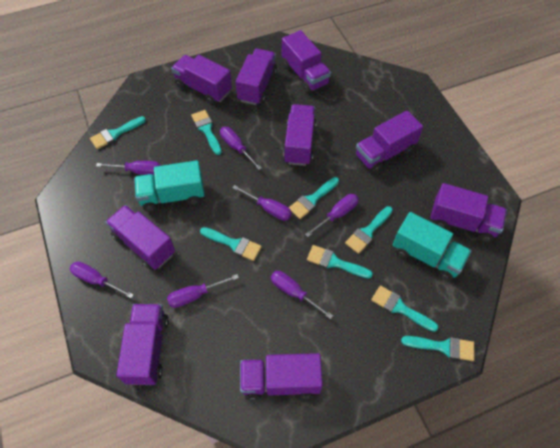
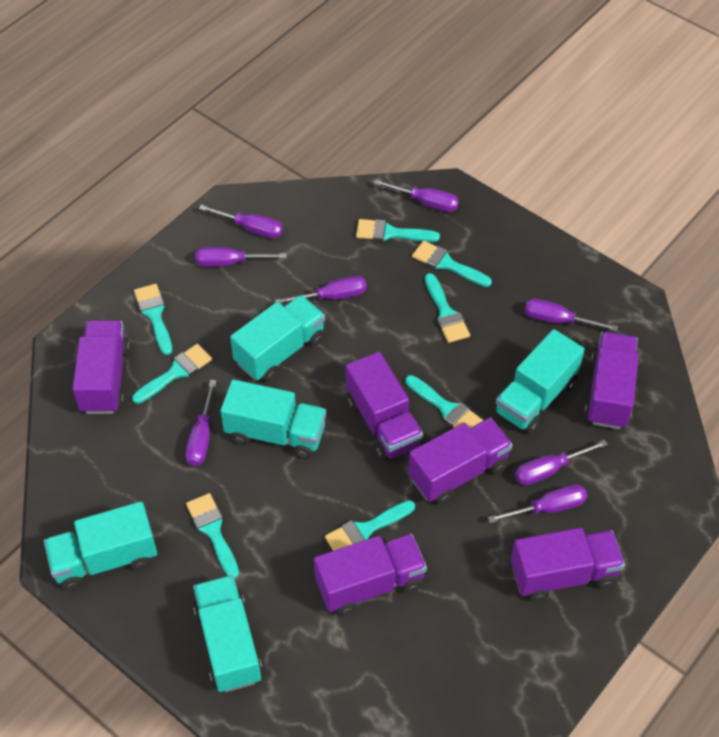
purple screwdriver: 7 -> 8
purple truck: 9 -> 6
turquoise truck: 2 -> 5

